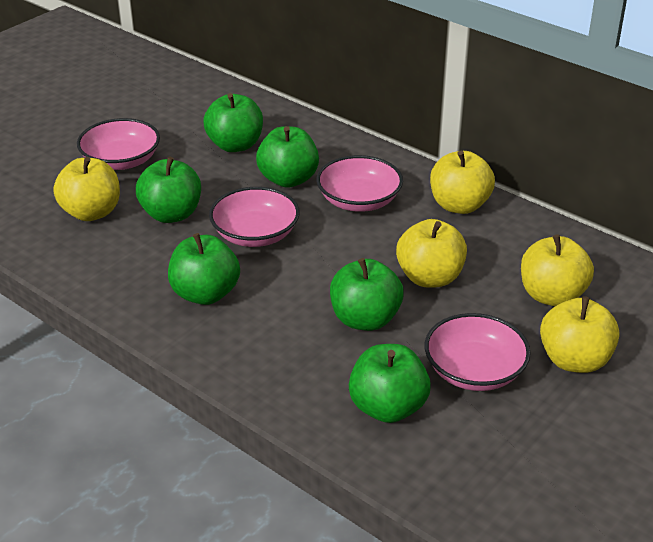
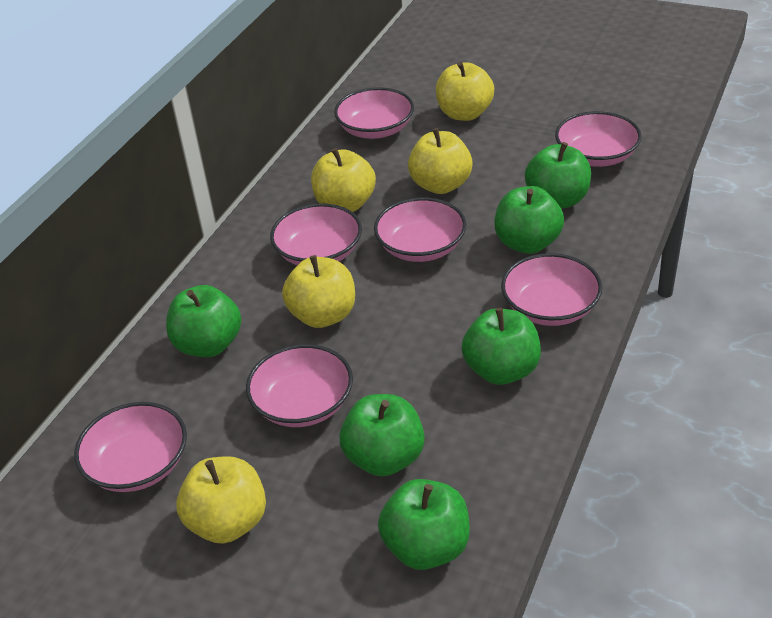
pink bowl: 4 -> 7

